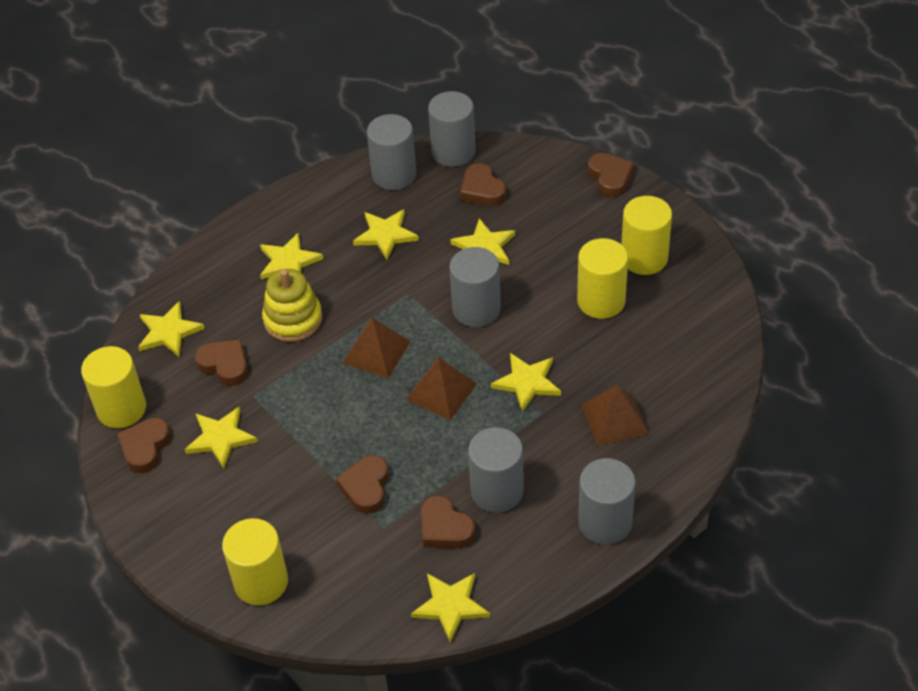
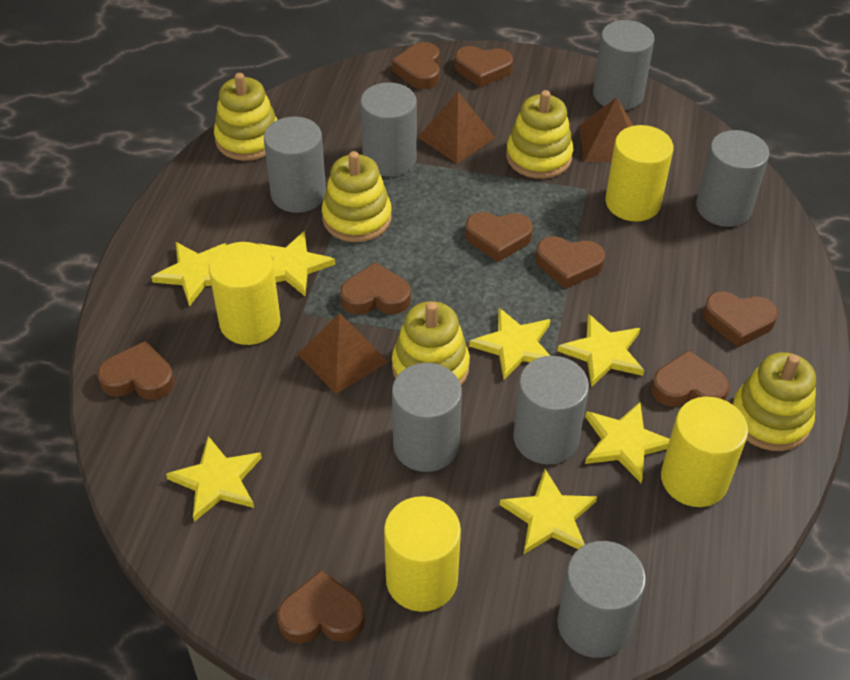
brown heart: 6 -> 9
grey cylinder: 5 -> 7
yellow stacking toy: 1 -> 5

